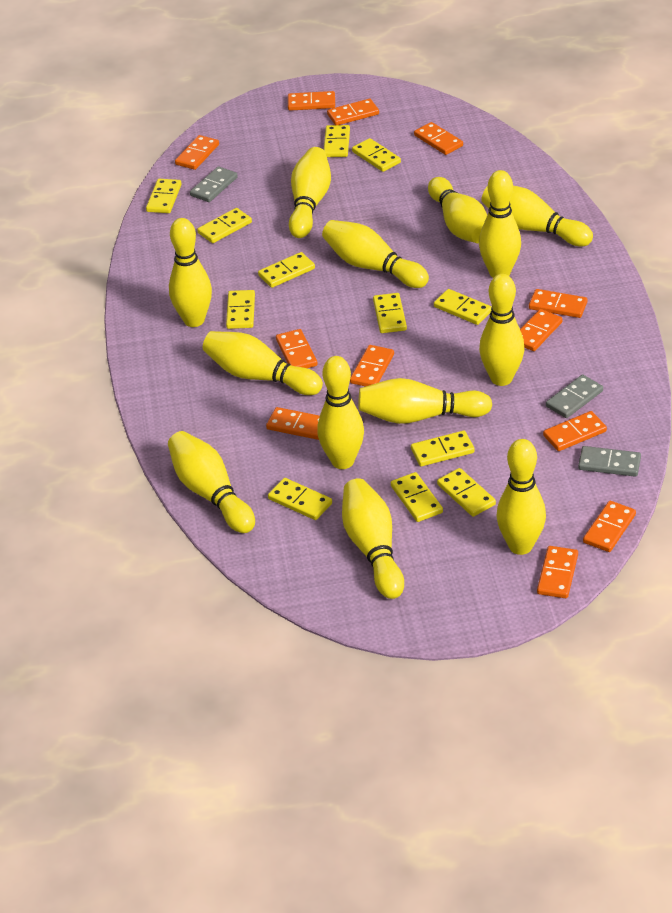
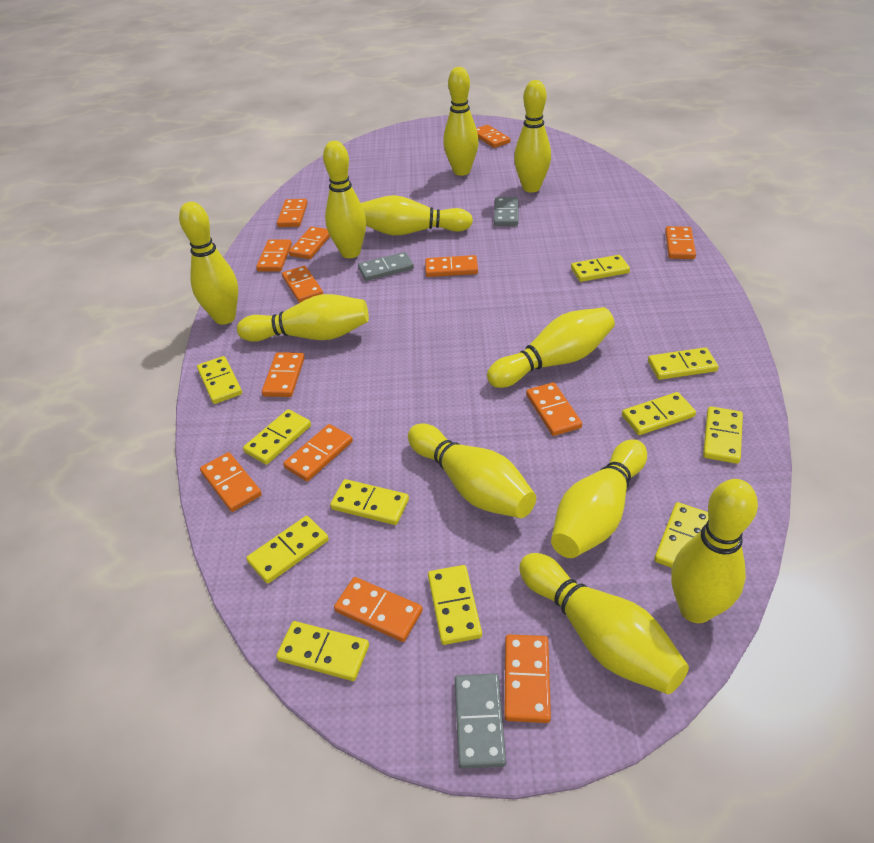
orange domino: 12 -> 13
yellow bowling pin: 13 -> 11
yellow domino: 12 -> 11

